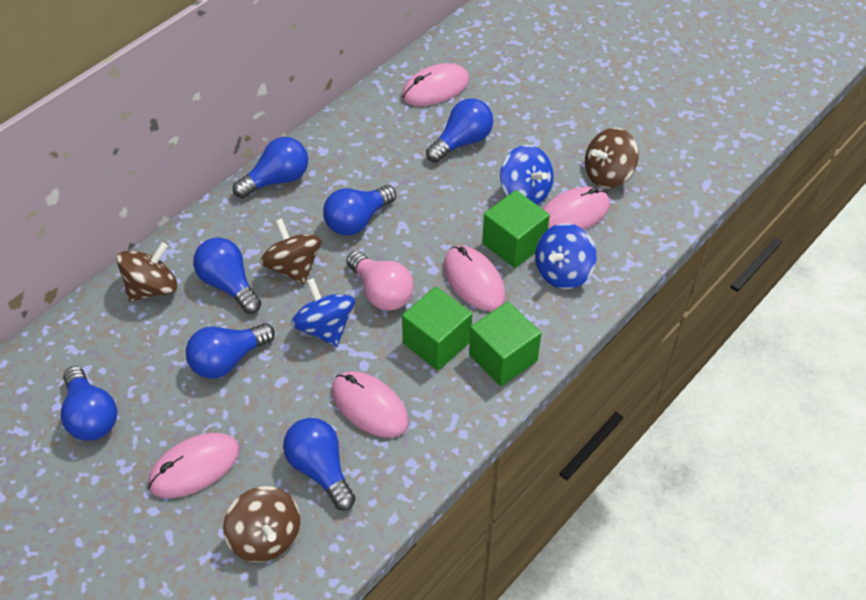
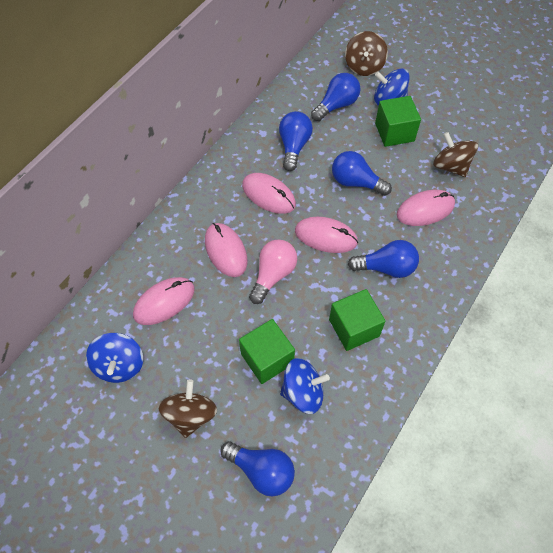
blue light bulb: 7 -> 5
brown spinning top: 4 -> 3

